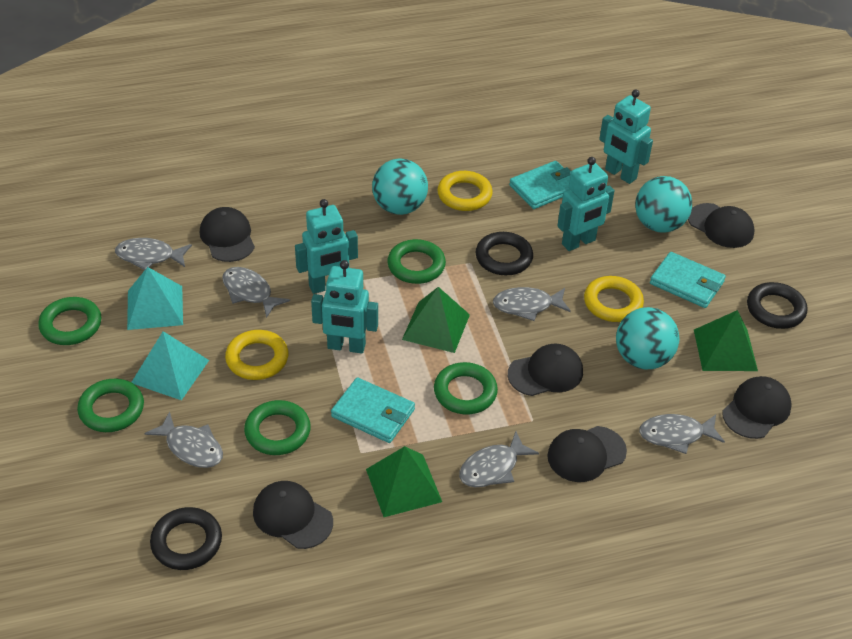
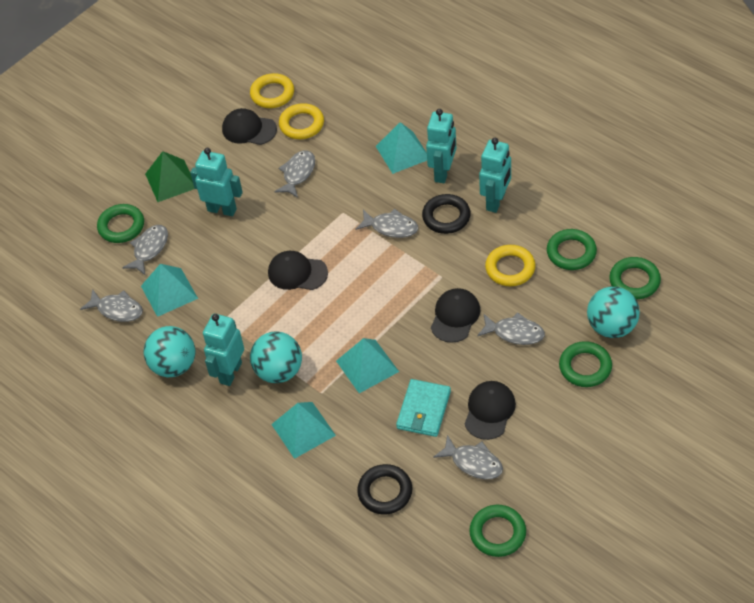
black cap: 6 -> 4
black ring: 3 -> 2
green pyramid: 3 -> 1
turquoise pyramid: 2 -> 4
turquoise wallet: 3 -> 1

